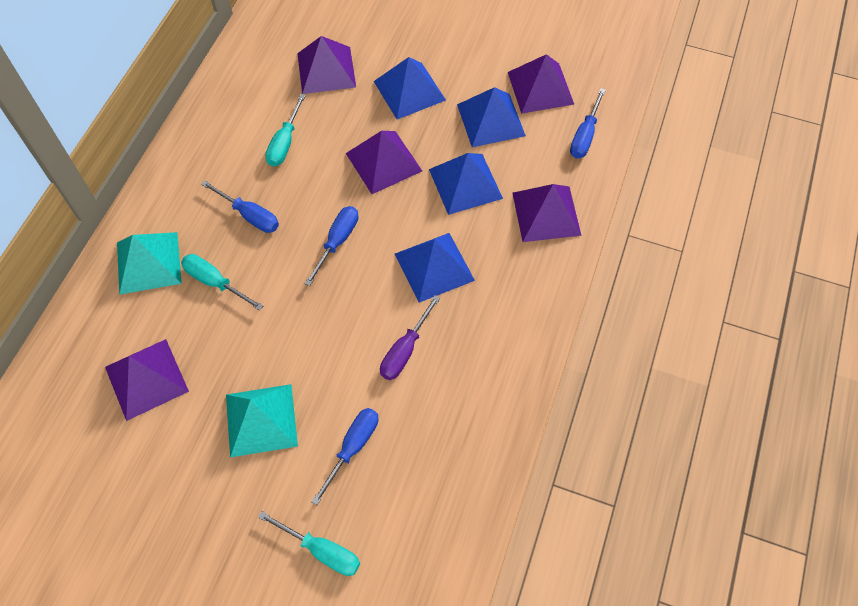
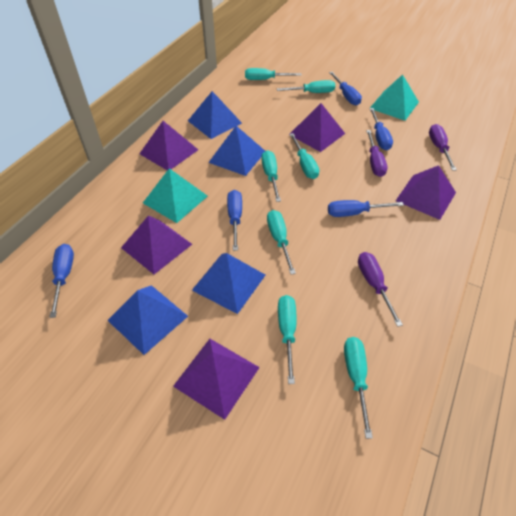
blue screwdriver: 4 -> 5
purple screwdriver: 1 -> 3
turquoise screwdriver: 3 -> 7

